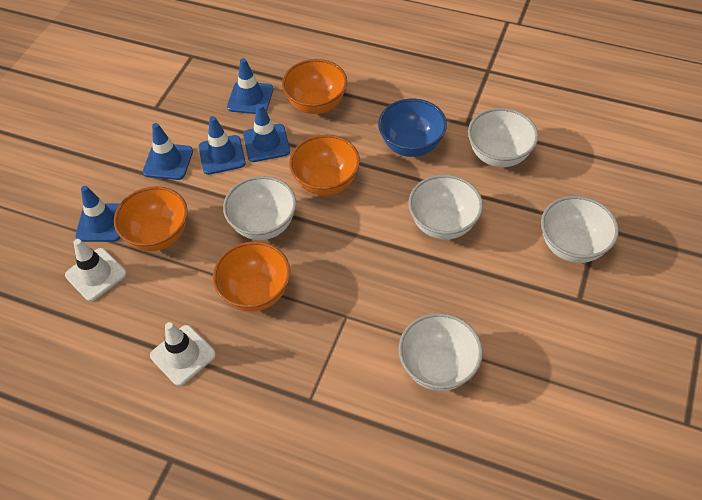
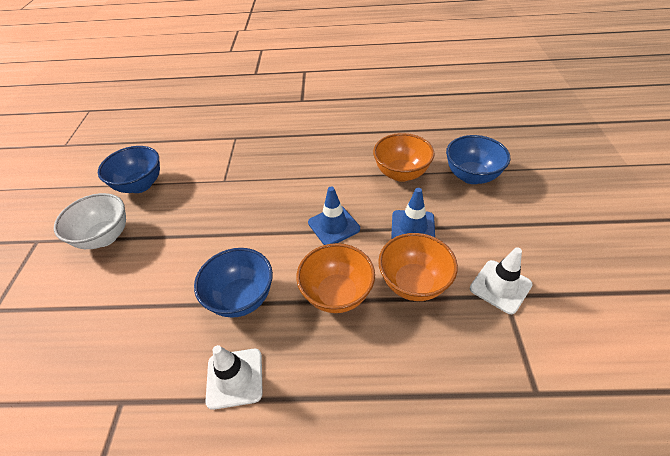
blue bowl: 1 -> 3
blue traffic cone: 5 -> 2
orange bowl: 4 -> 3
white bowl: 5 -> 1

